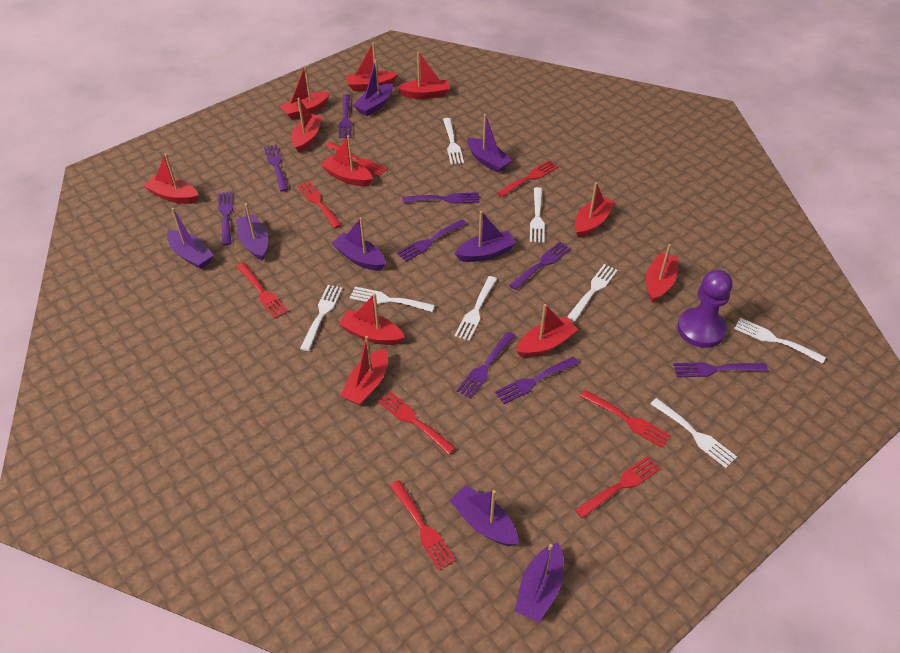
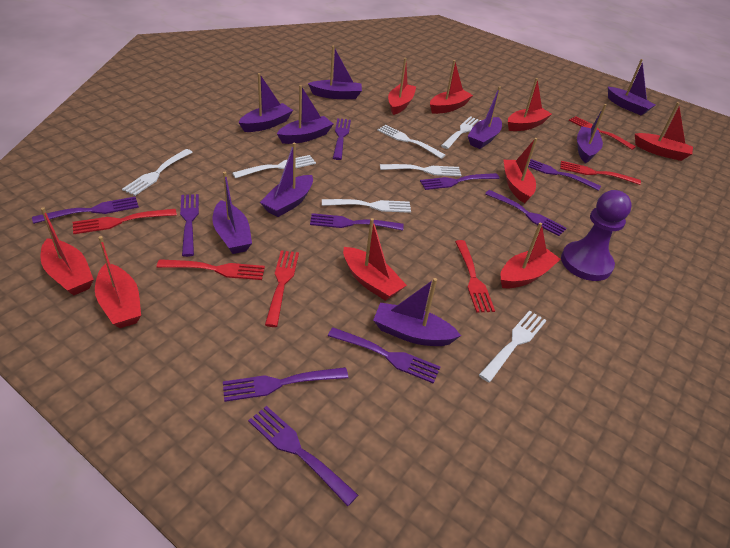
purple boat: 8 -> 9
purple fork: 9 -> 10
red boat: 11 -> 9
red fork: 8 -> 6
white fork: 8 -> 7

